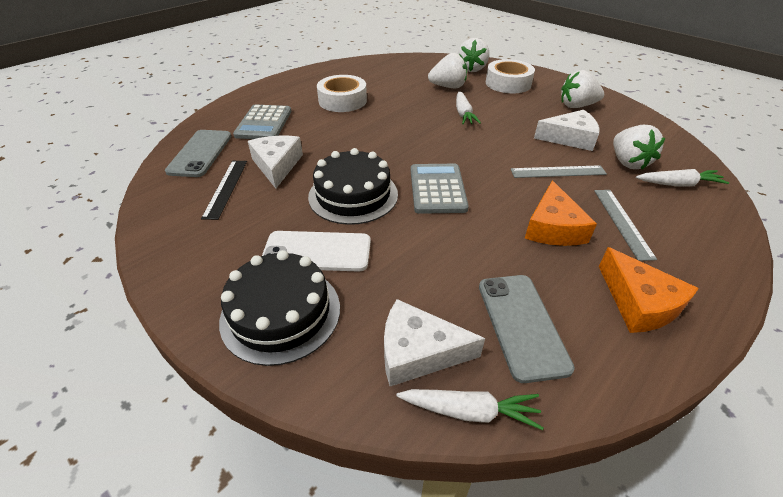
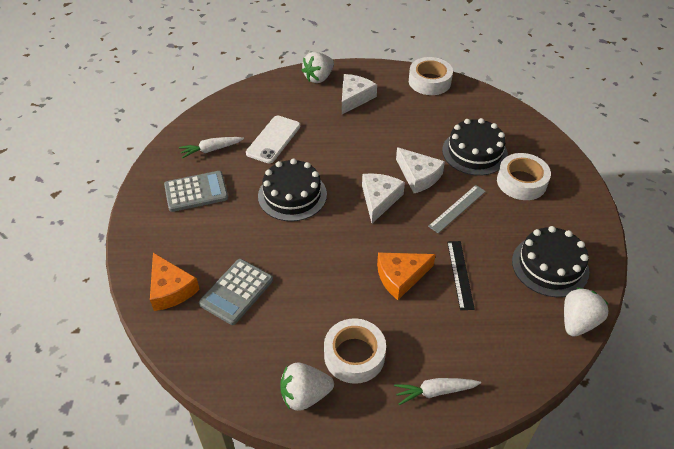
black cake: 2 -> 3
grey phone: 2 -> 0
grey ruler: 2 -> 1
white carrot: 3 -> 2
white strawberry: 4 -> 3
white tape: 2 -> 3

